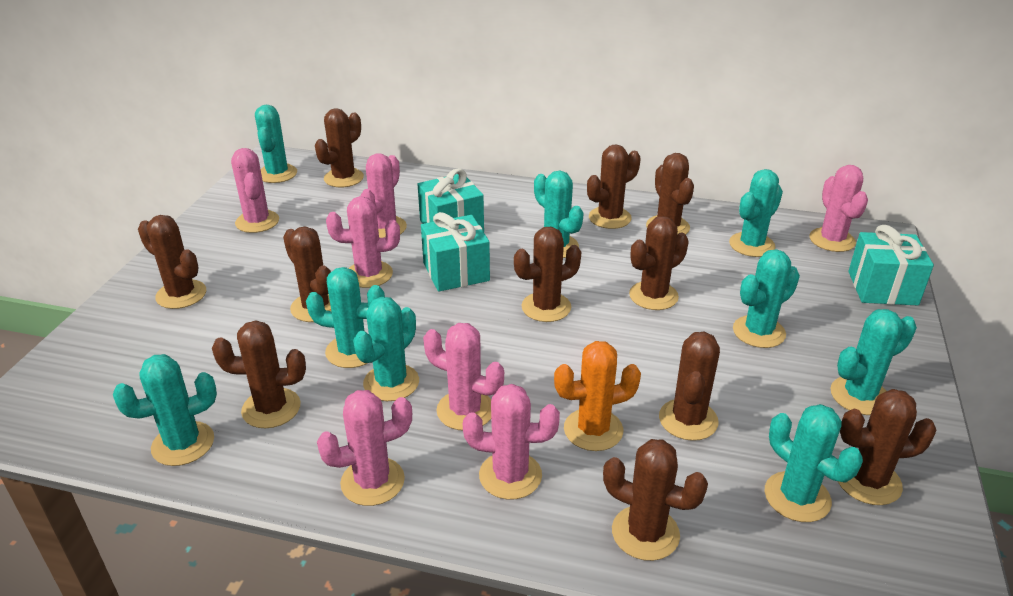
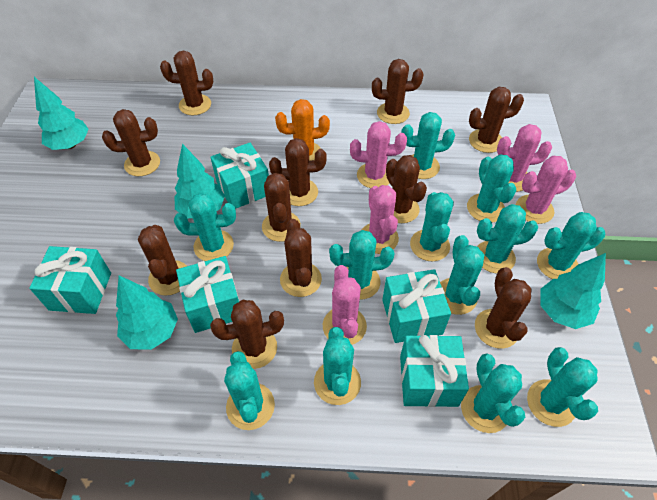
pink cactus: 7 -> 5
turquoise cactus: 9 -> 12
turquoise gift: 3 -> 5
turquoise tree: 0 -> 4

